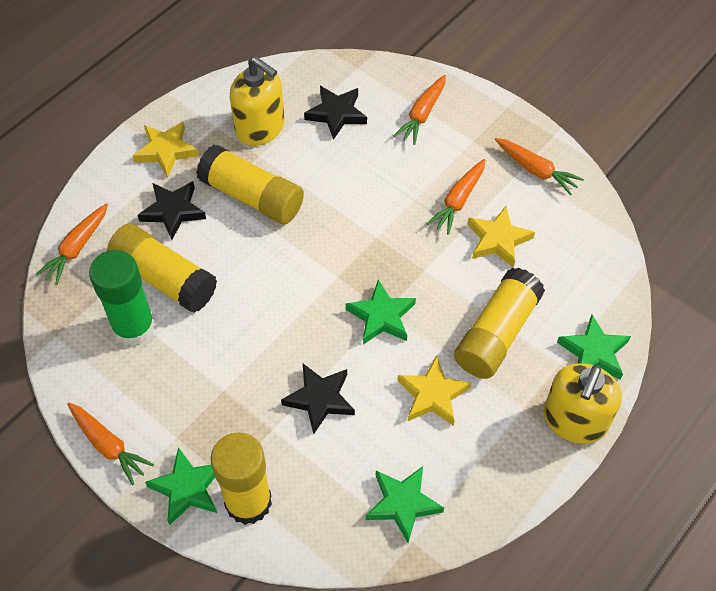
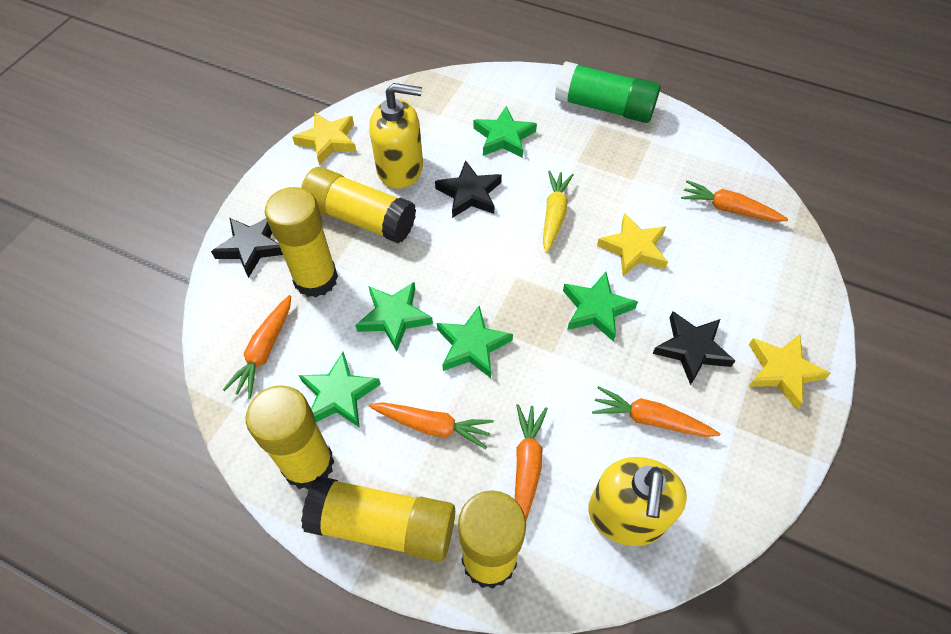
green star: 4 -> 5
yellow carrot: 0 -> 1
yellow glue stick: 4 -> 5

